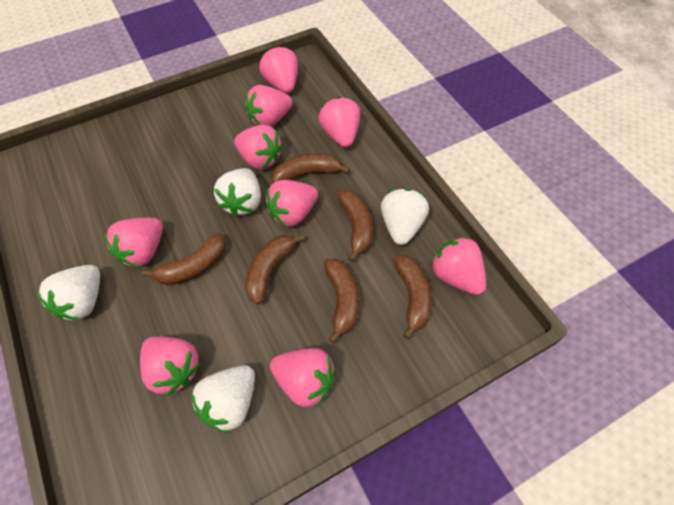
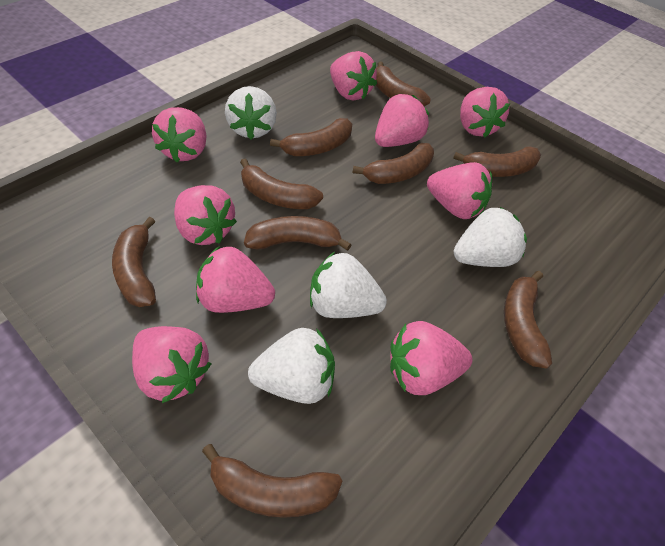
brown banana: 6 -> 9

